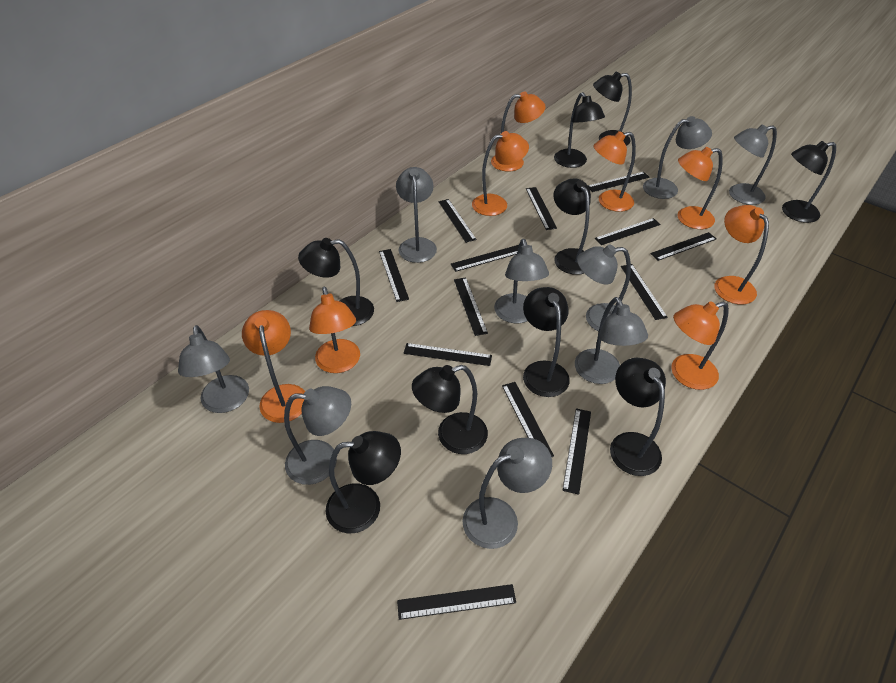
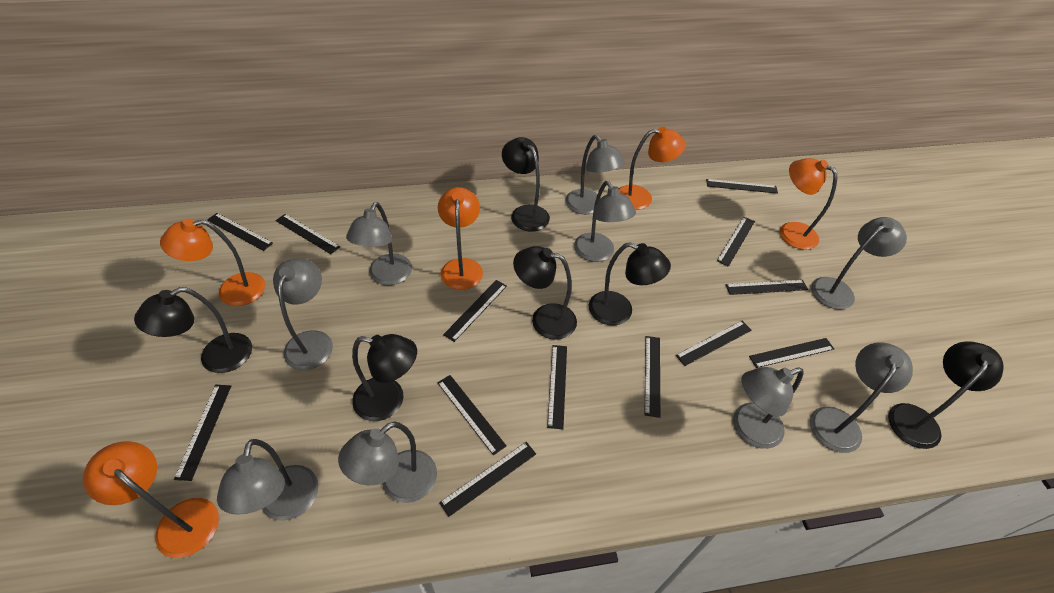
black lamp: 9 -> 6
orange lamp: 8 -> 5

